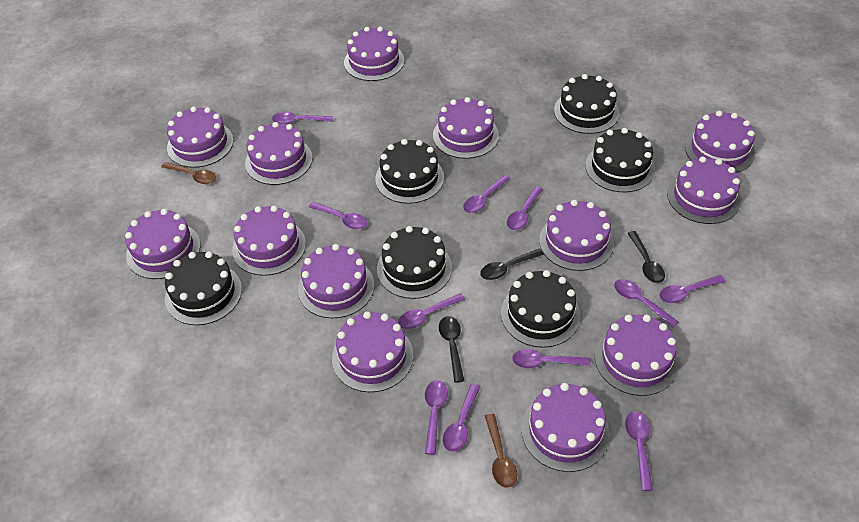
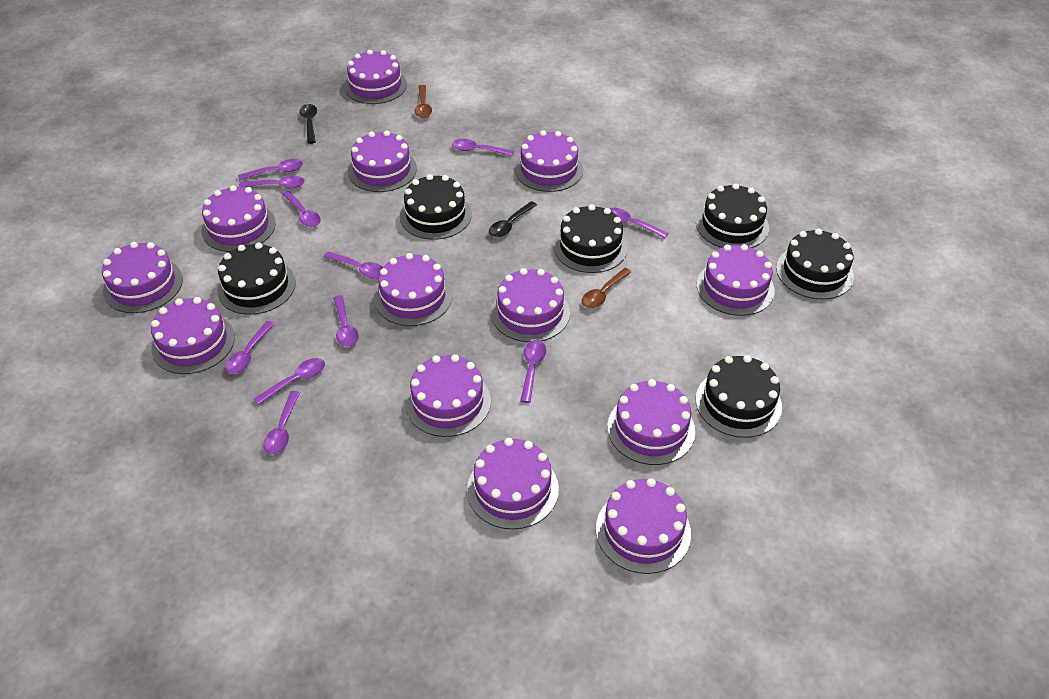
black spoon: 3 -> 2

